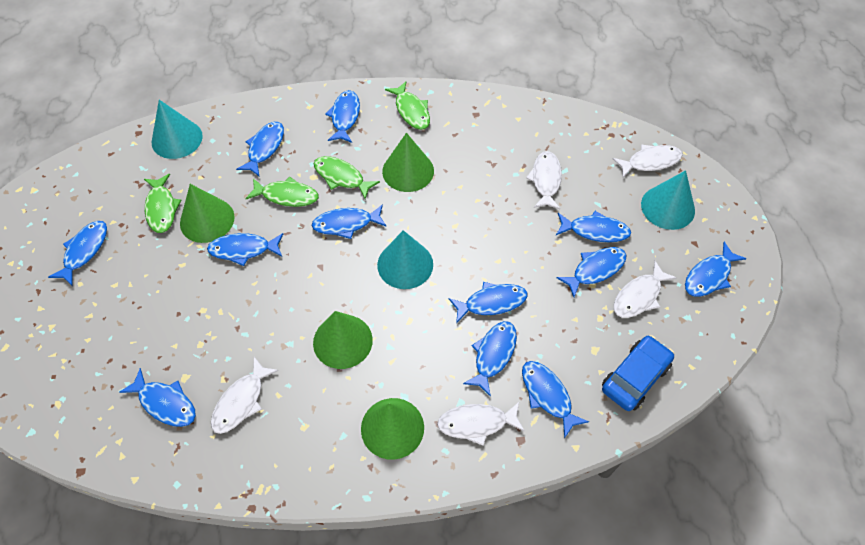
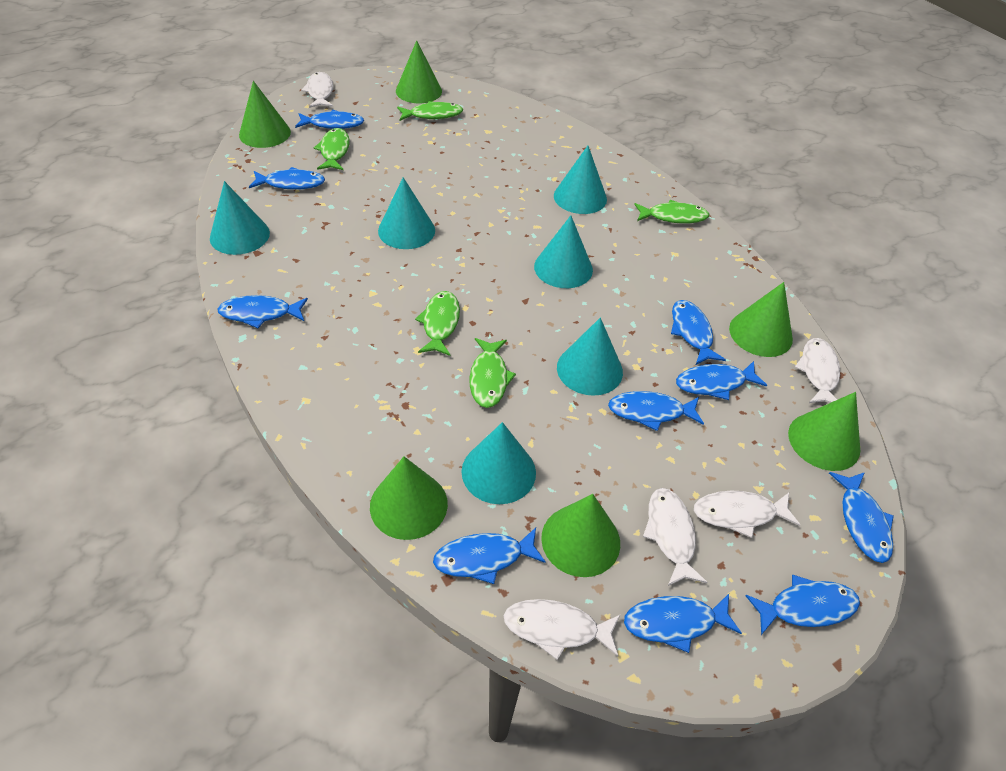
blue car: 1 -> 0
blue fish: 12 -> 10
green cone: 4 -> 6
green fish: 4 -> 5
turquoise cone: 3 -> 6

